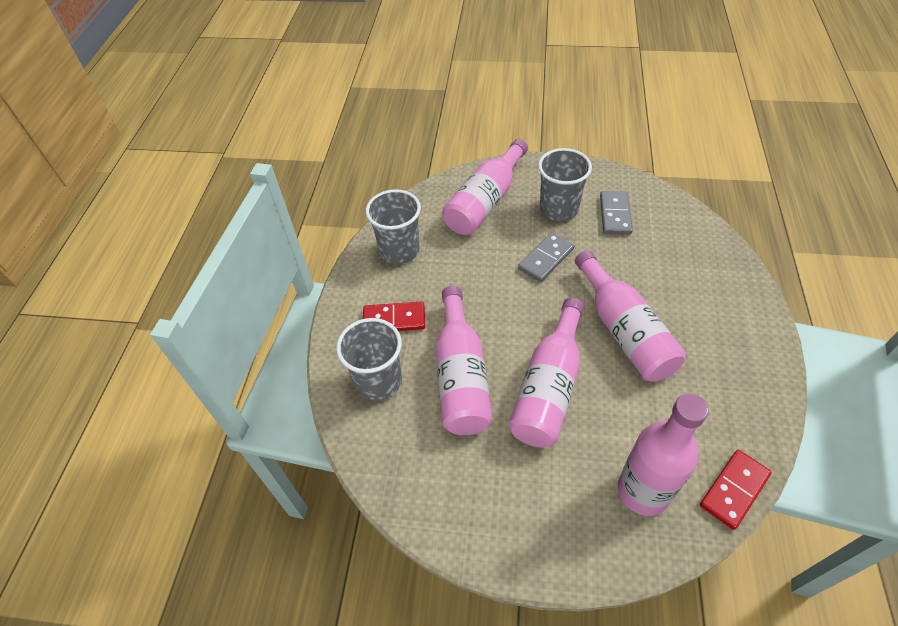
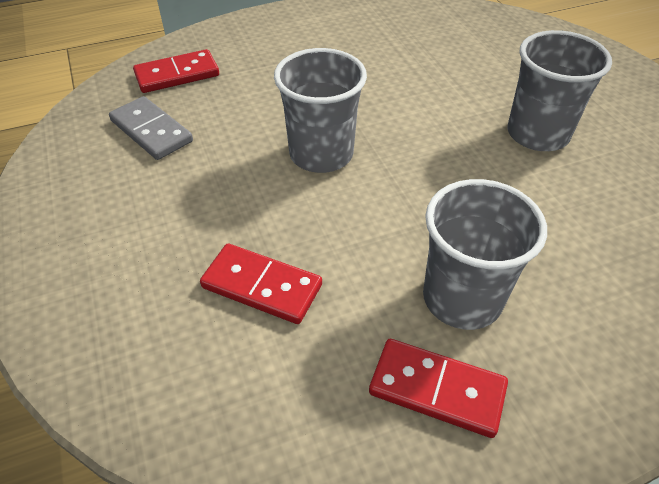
grey domino: 2 -> 1
pink bottle: 5 -> 0
red domino: 2 -> 3

